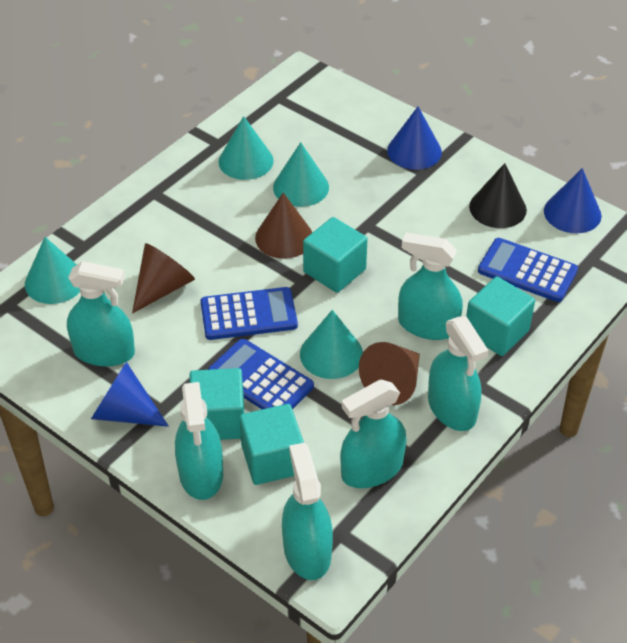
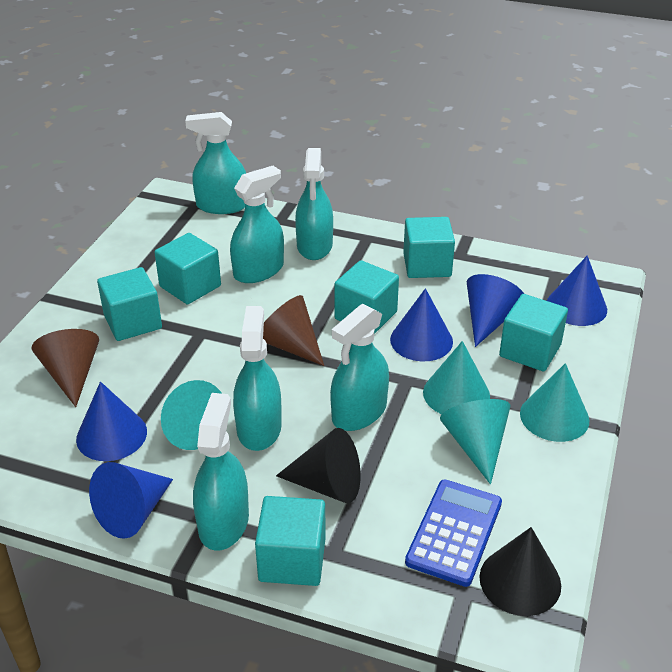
black cone: 1 -> 2
blue calculator: 3 -> 1
blue cone: 3 -> 5
brown cone: 3 -> 2
turquoise cube: 4 -> 6

